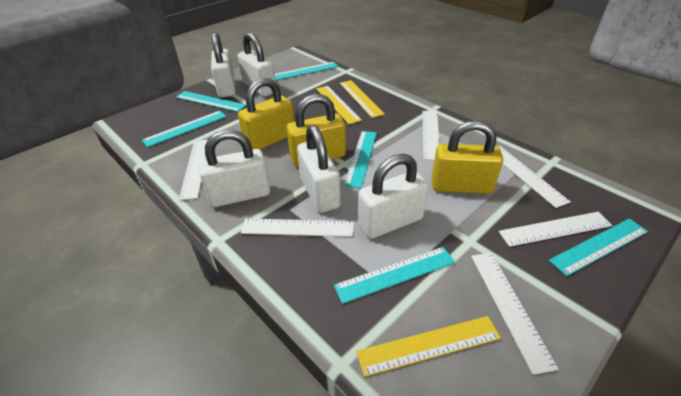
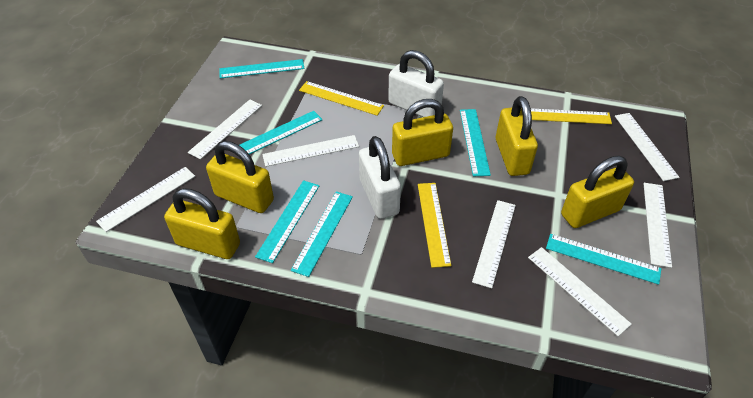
white padlock: 5 -> 2
white ruler: 6 -> 7
yellow padlock: 3 -> 5

